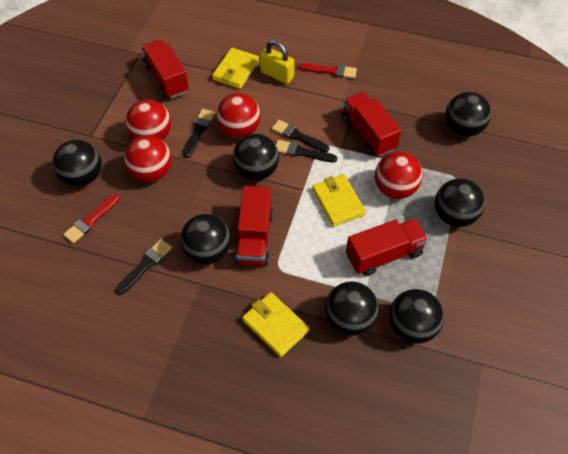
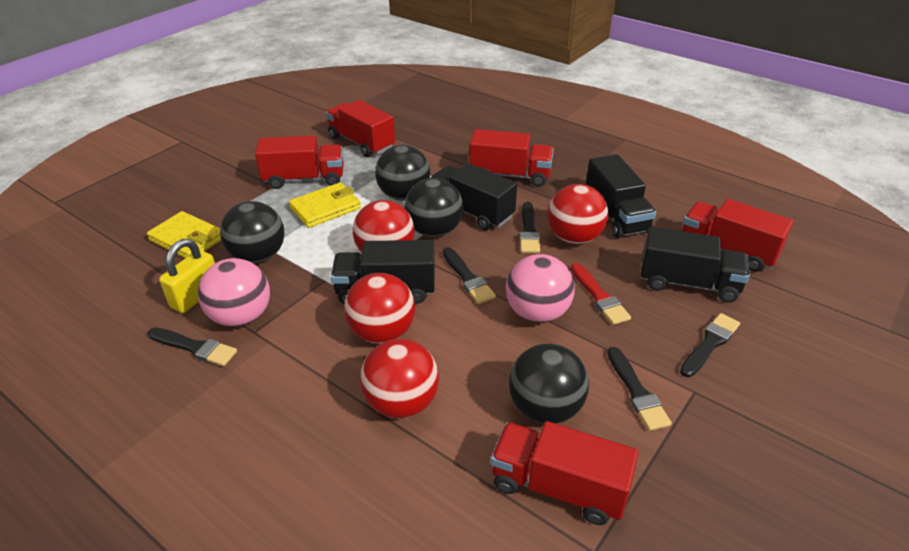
black ball: 7 -> 4
black brush: 4 -> 5
black truck: 0 -> 4
pink ball: 0 -> 2
red brush: 2 -> 1
red truck: 4 -> 5
yellow wallet: 3 -> 2

